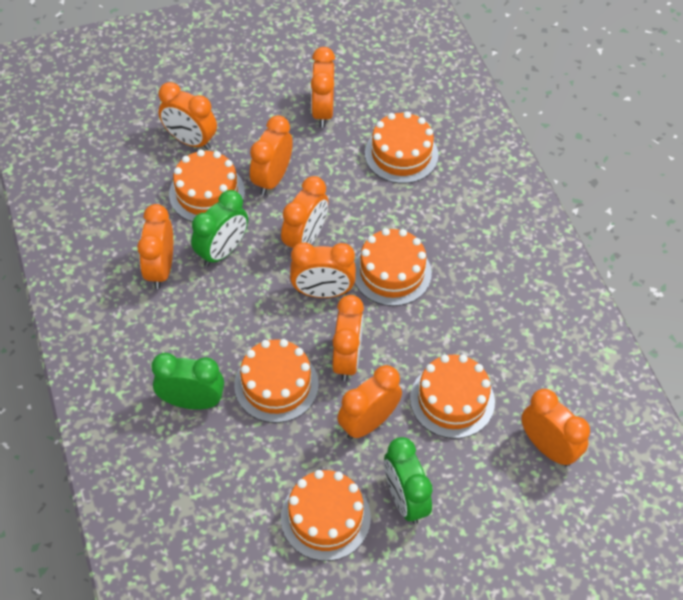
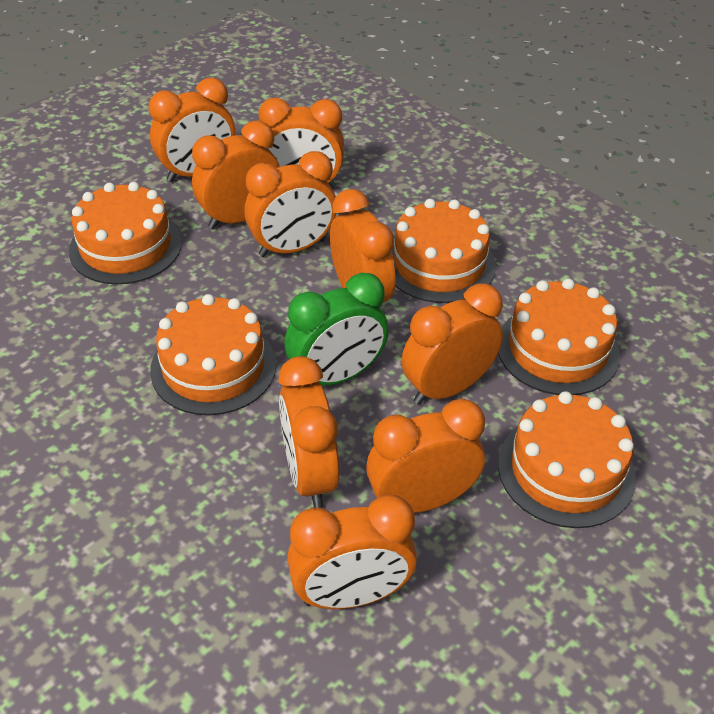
green clock: 3 -> 1
orange cake: 6 -> 5

